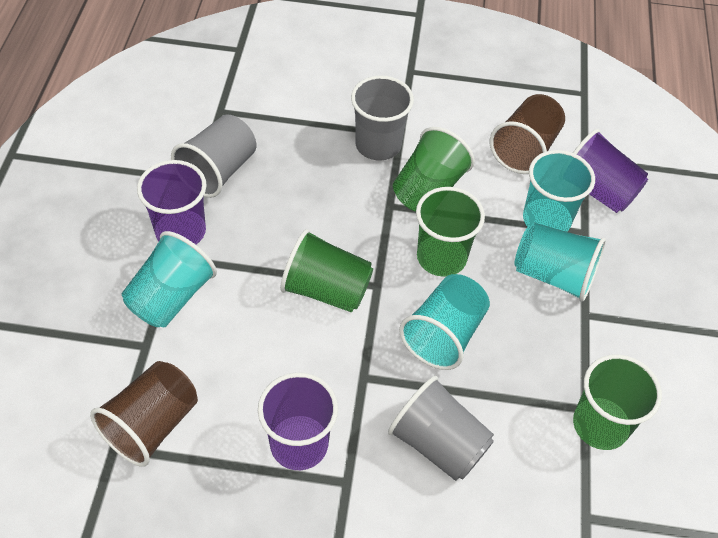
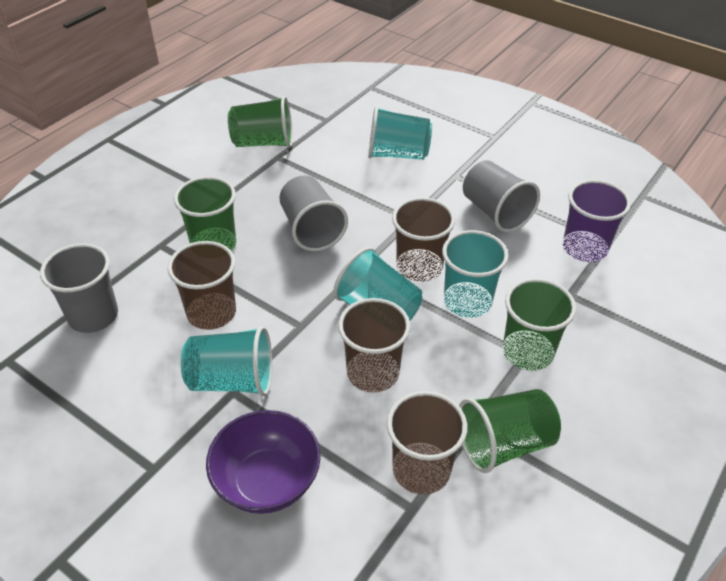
brown cup: 2 -> 4
purple bowl: 0 -> 1
purple cup: 3 -> 1

